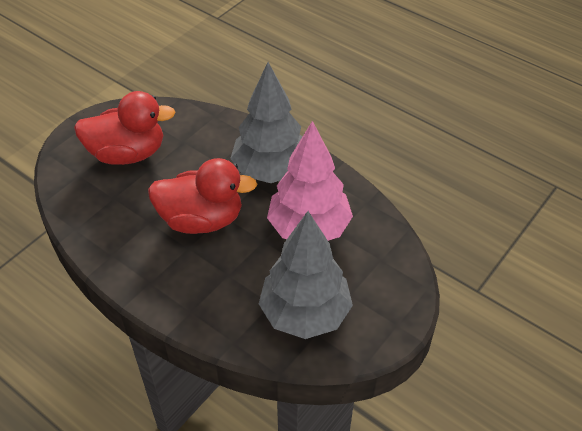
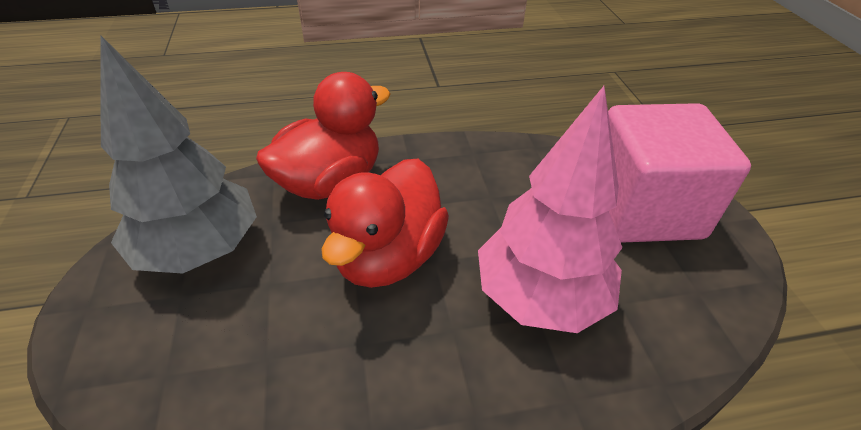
grey tree: 2 -> 1
pink cube: 0 -> 1

